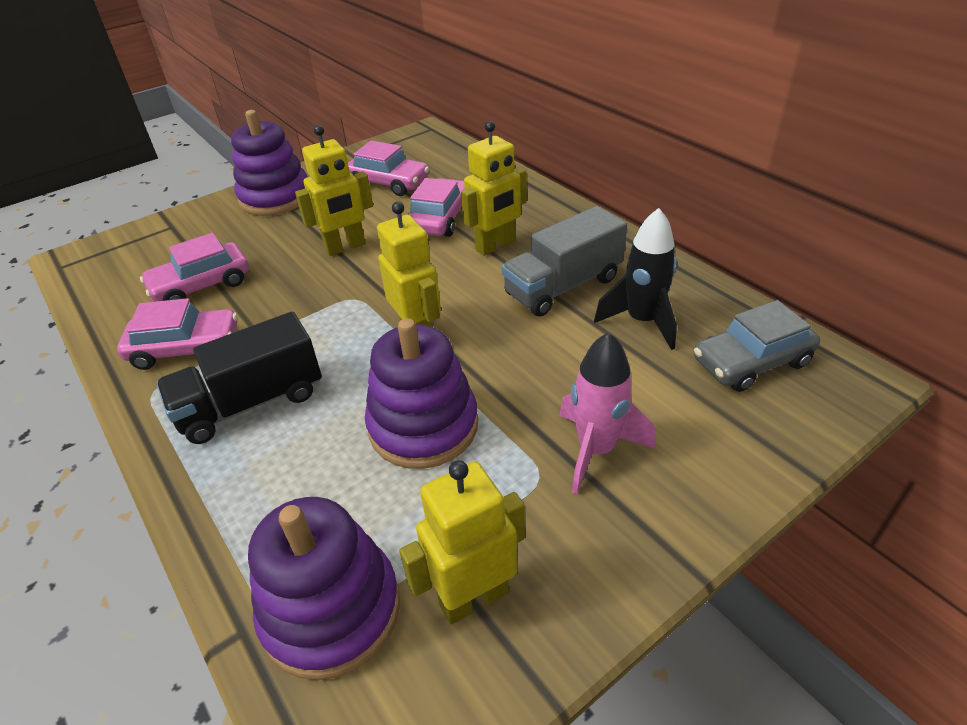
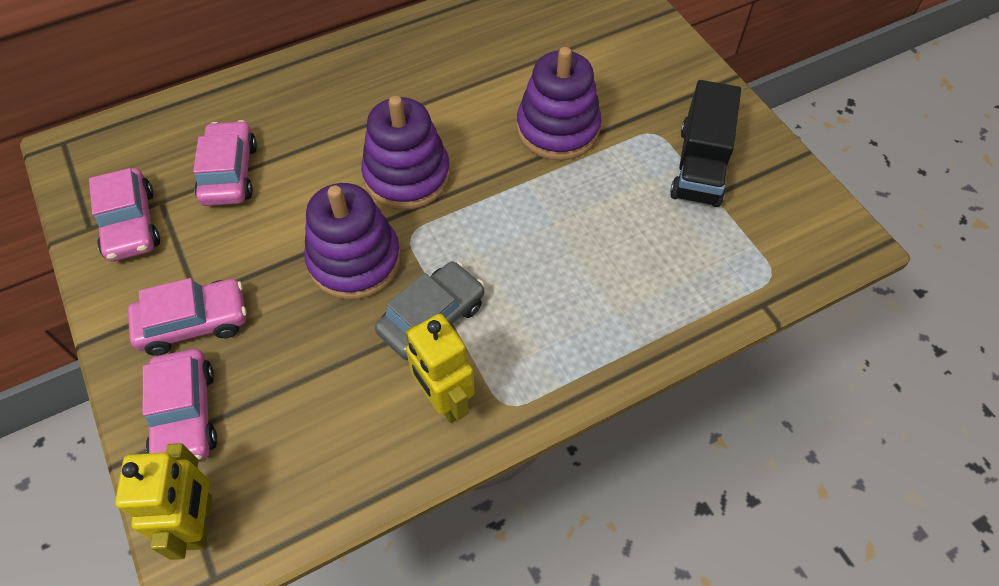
black rocket: 1 -> 0
grey truck: 1 -> 0
pink rocket: 1 -> 0
yellow robot: 4 -> 2

